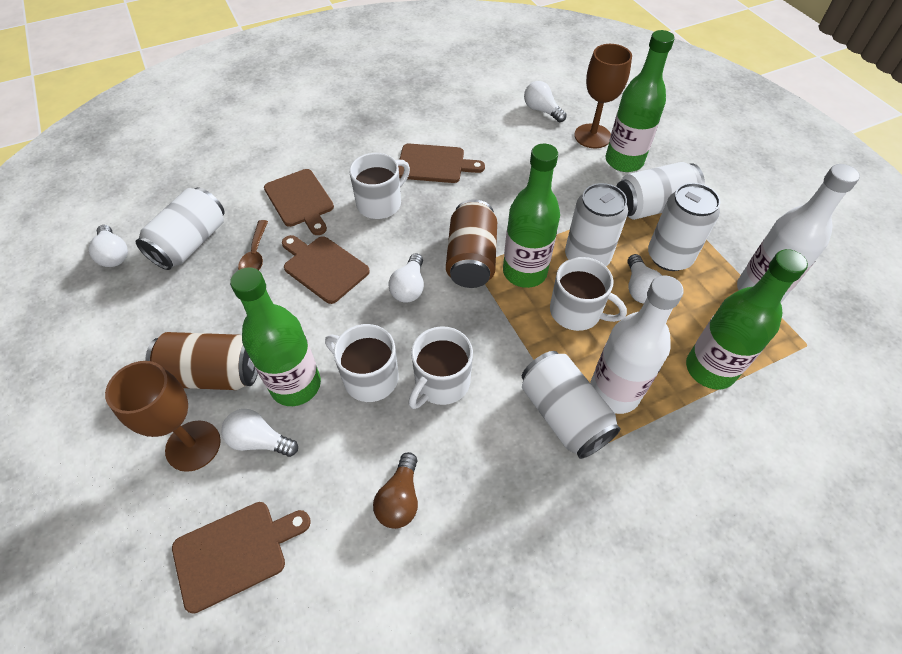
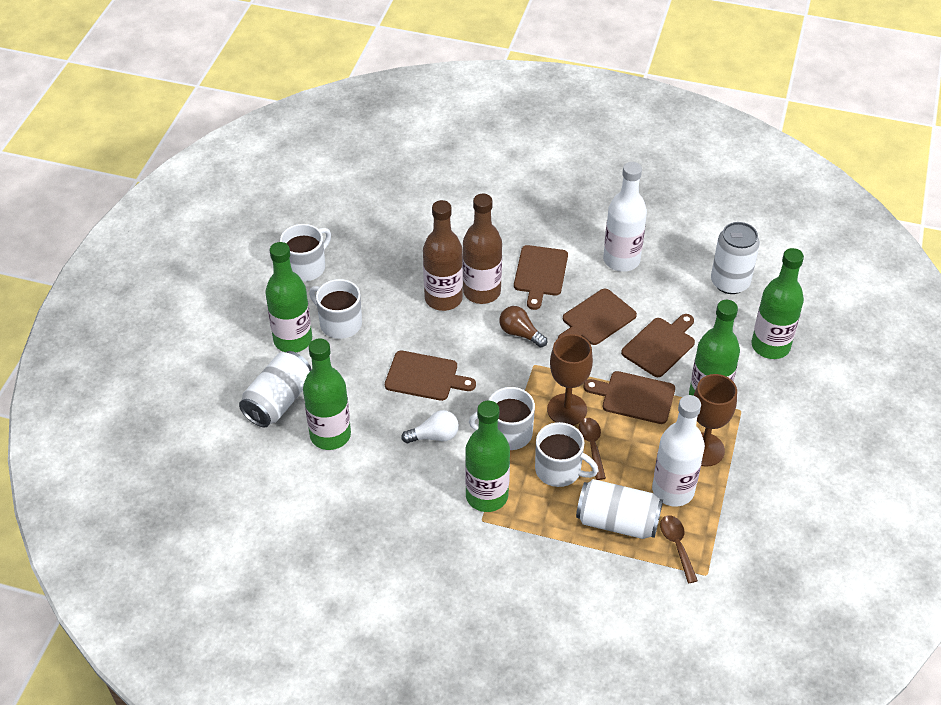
brown bottle: 0 -> 2
brown can: 2 -> 0
brown cutting board: 4 -> 5
brown spoon: 1 -> 2
green bottle: 4 -> 5
white can: 5 -> 3
white light bulb: 5 -> 1

